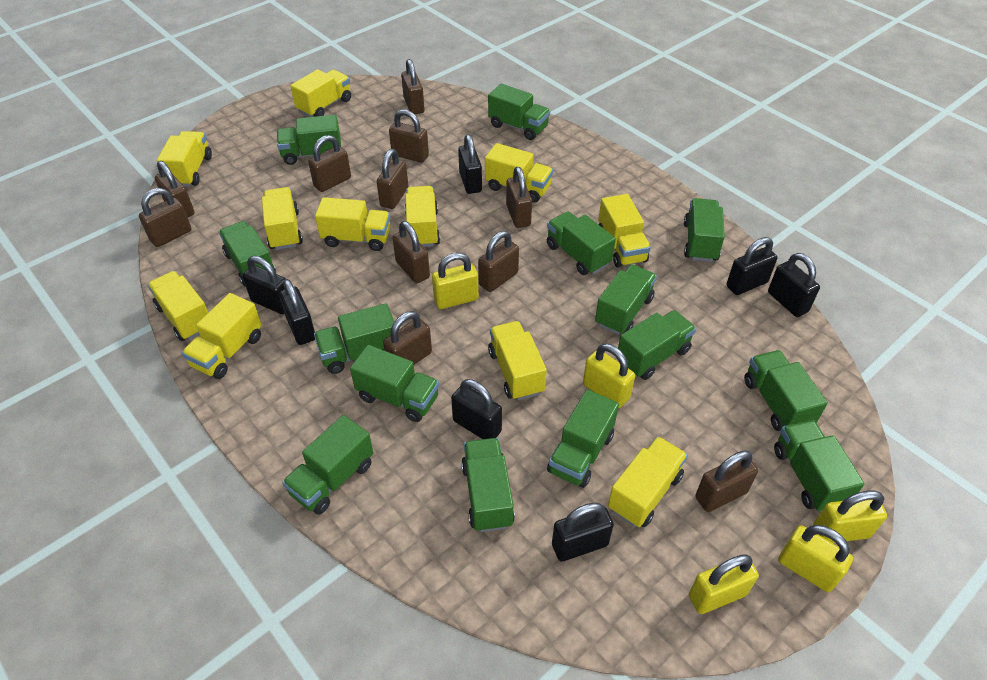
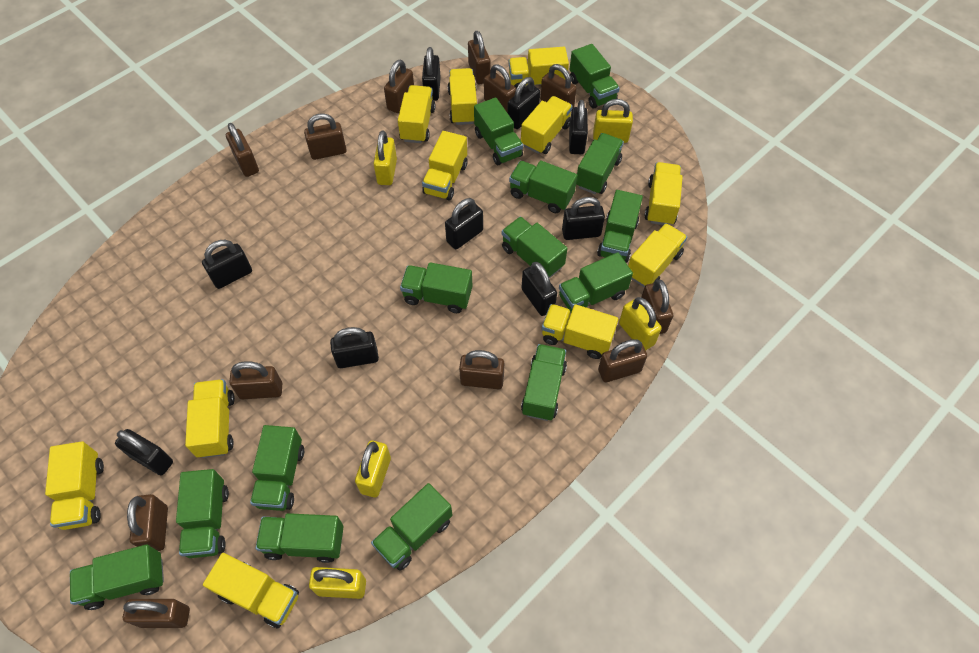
black padlock: 7 -> 9
brown padlock: 11 -> 12

